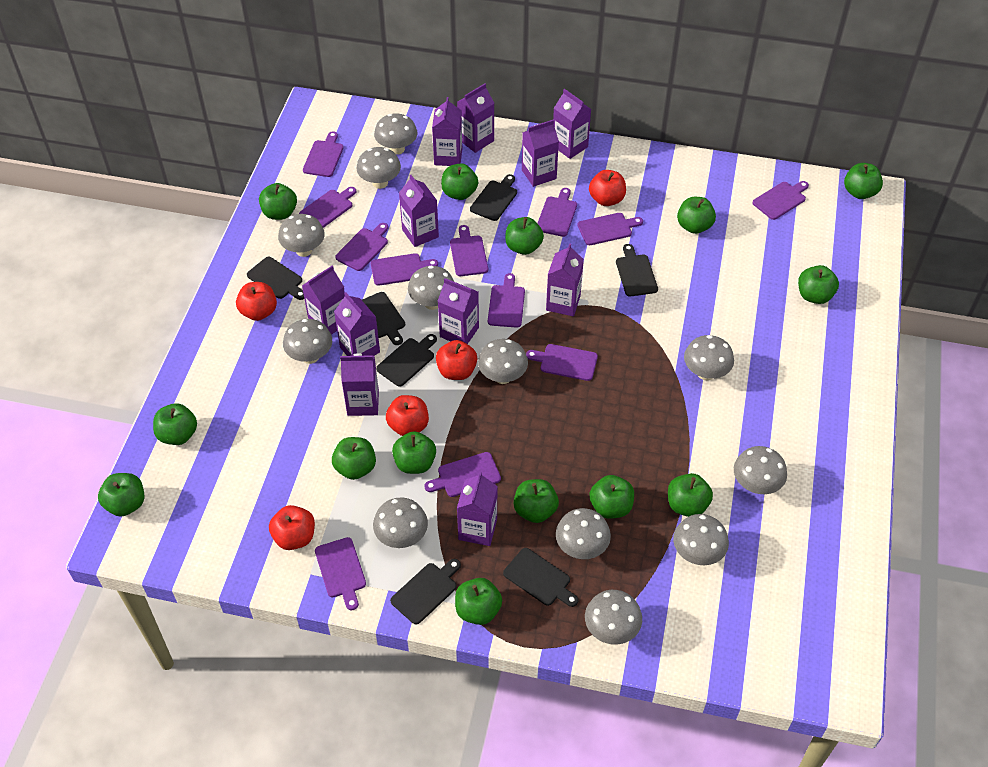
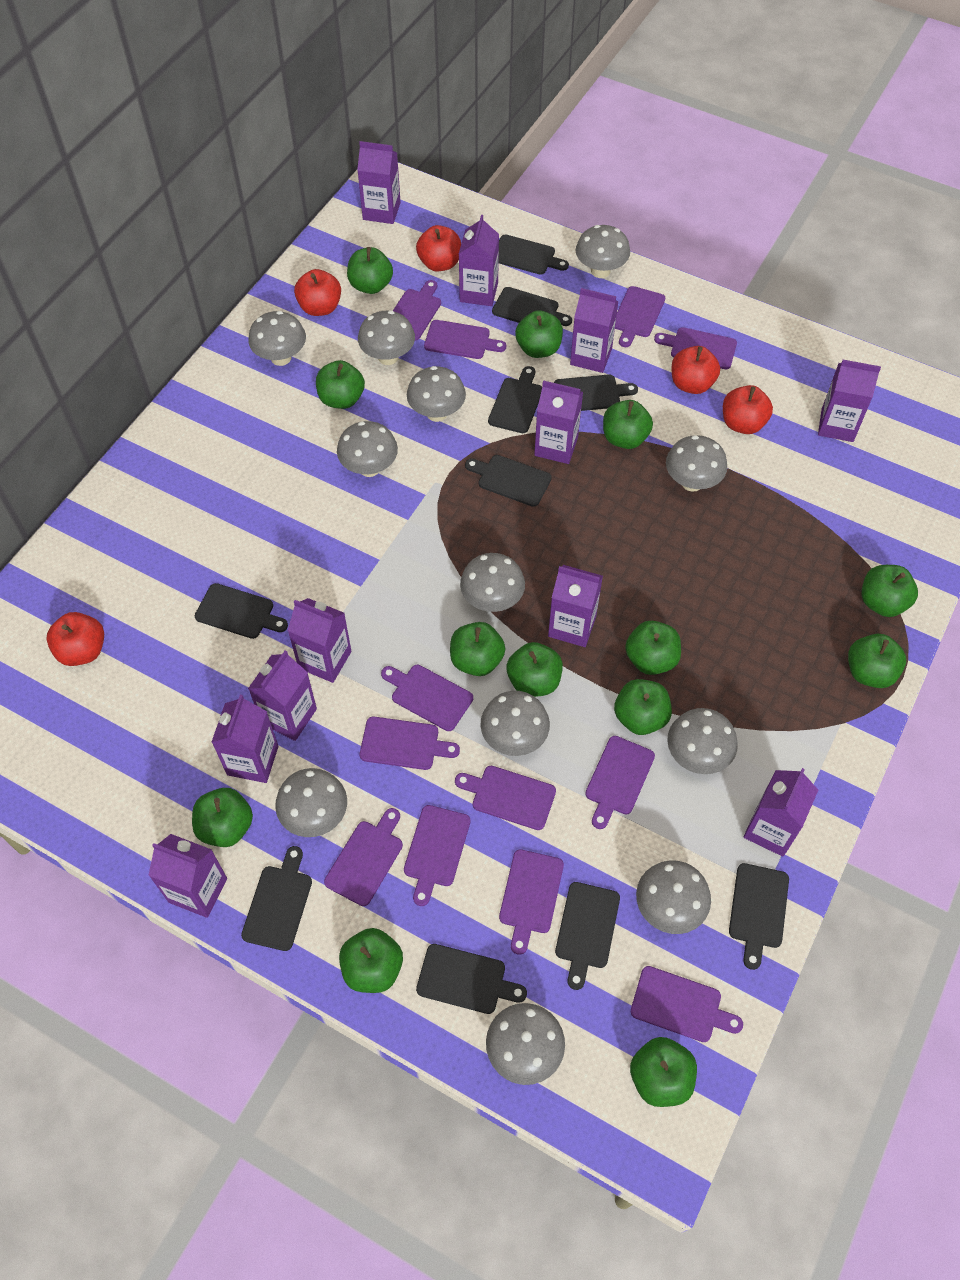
black cutting board: 7 -> 10
green apple: 14 -> 13

